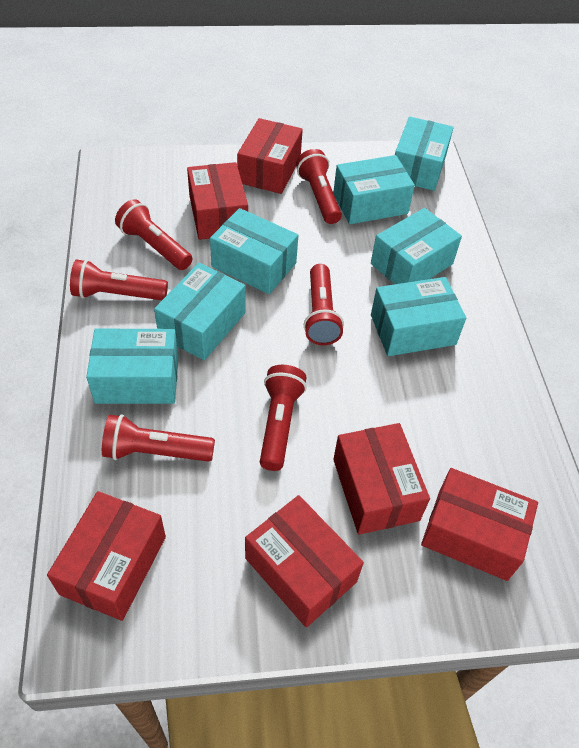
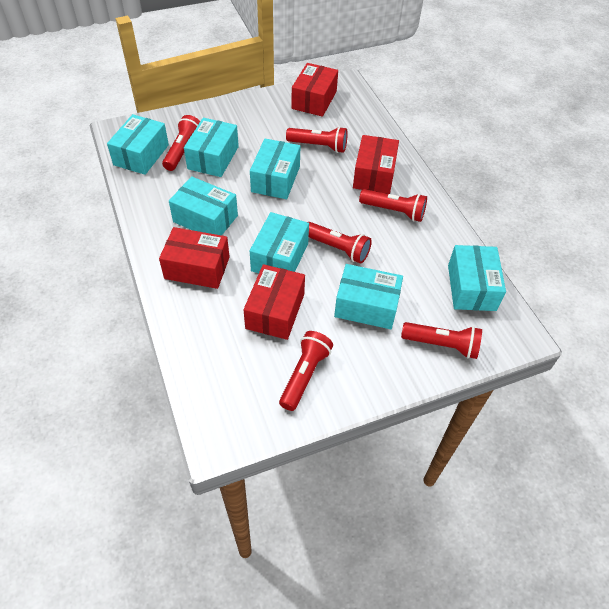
red box: 6 -> 4

